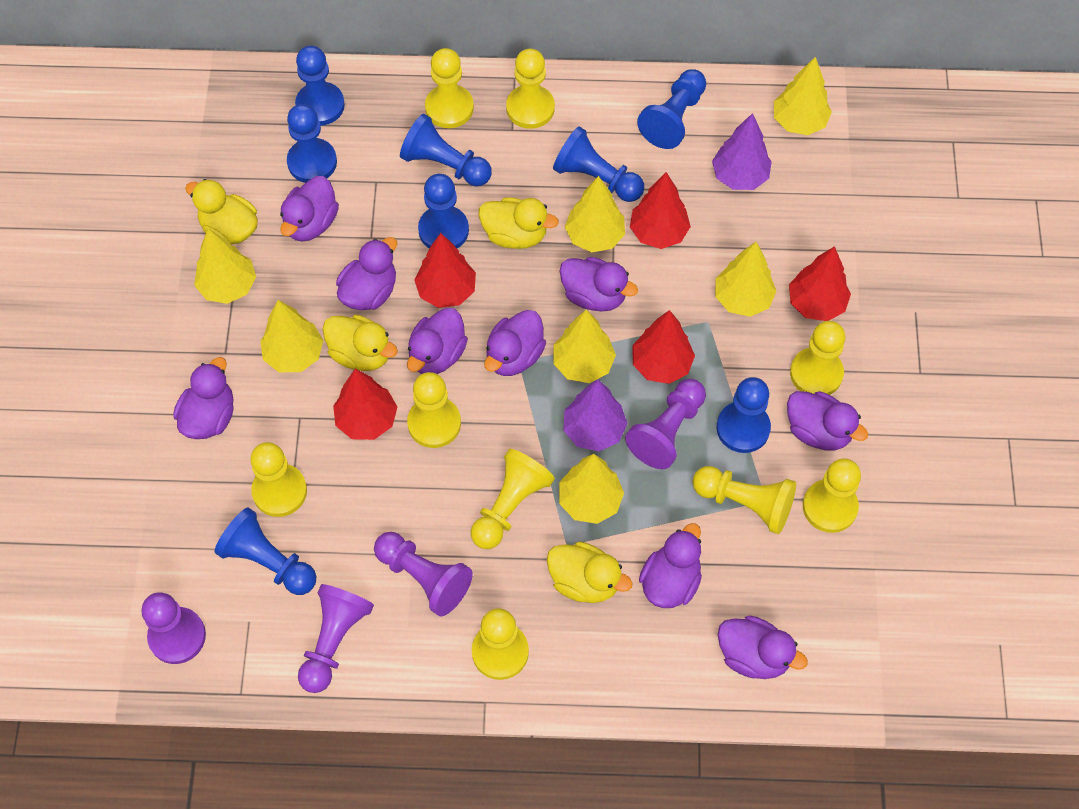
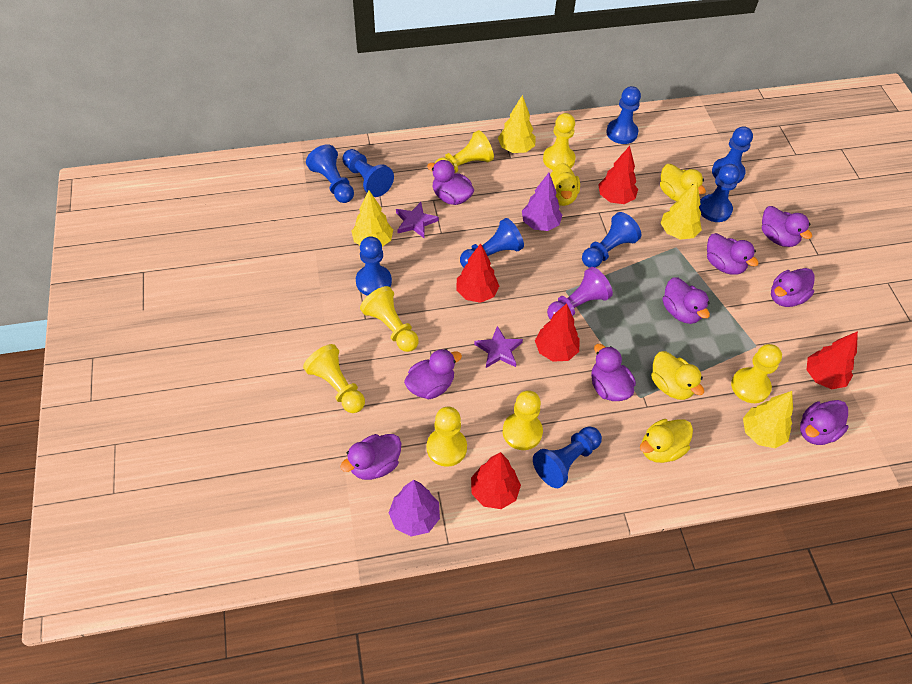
blue pawn: 8 -> 9
purple pawn: 4 -> 1
purple star: 0 -> 2
yellow pawn: 9 -> 7
yellow tree: 7 -> 4

